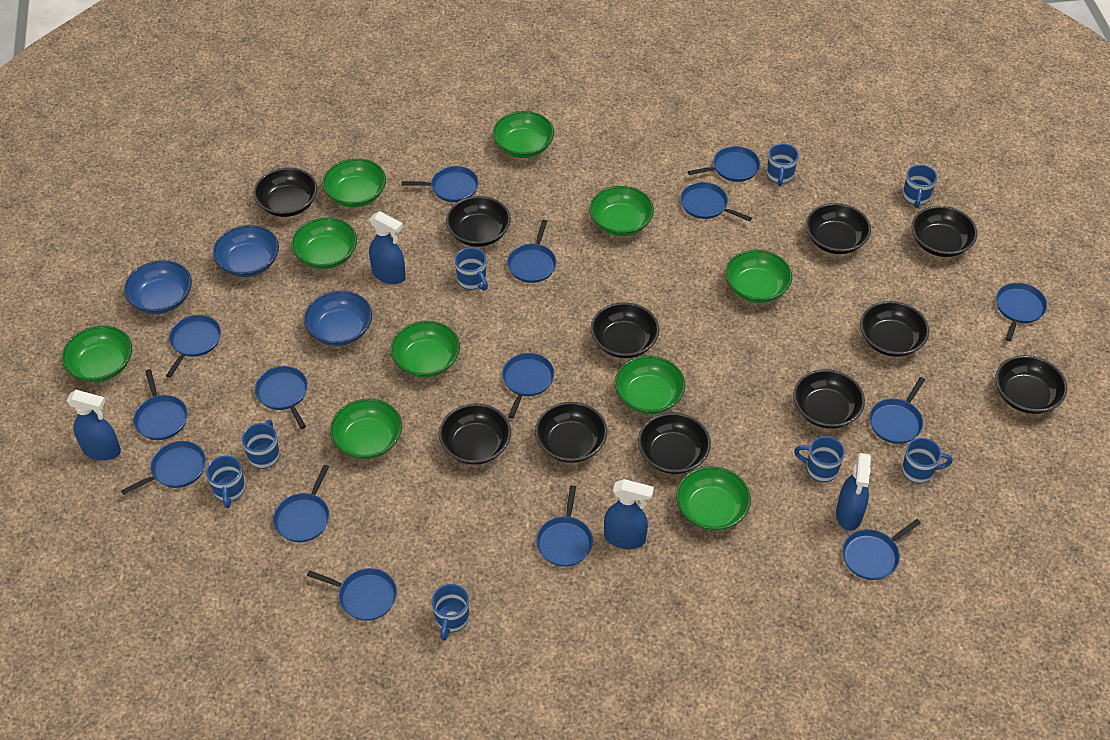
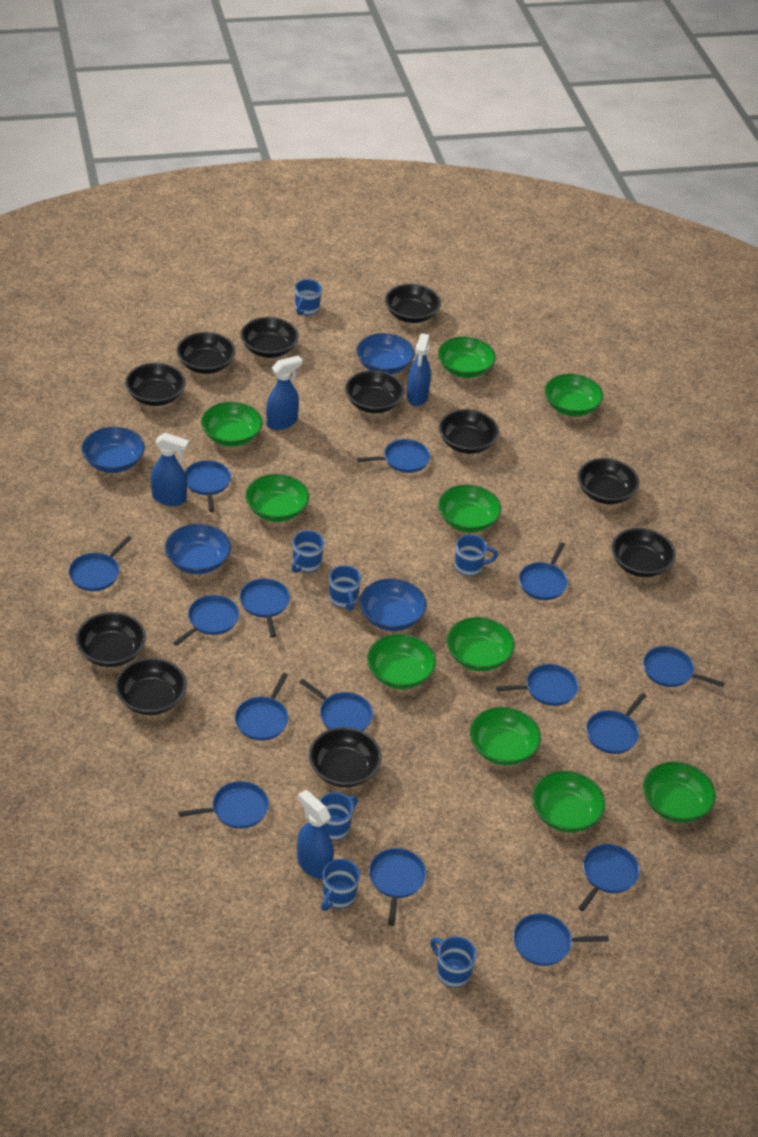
blue bowl: 3 -> 4
blue mug: 8 -> 7

